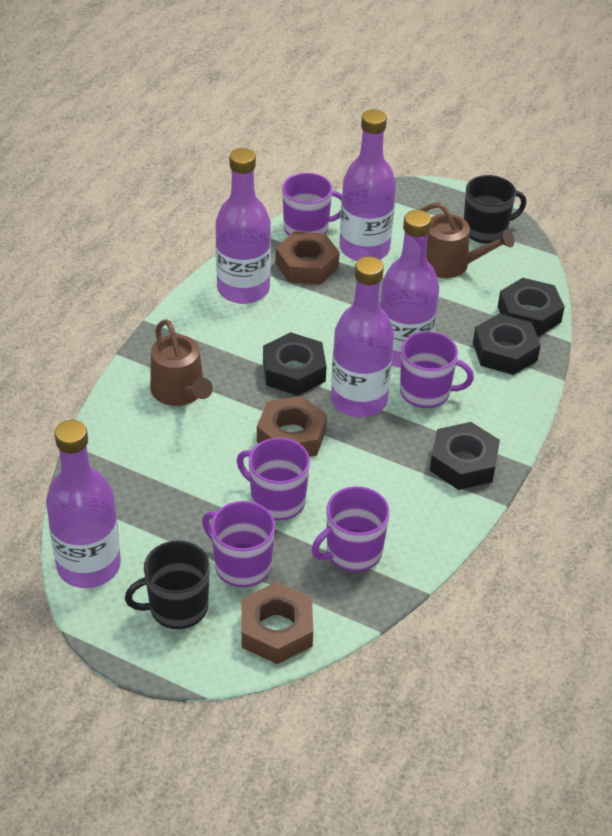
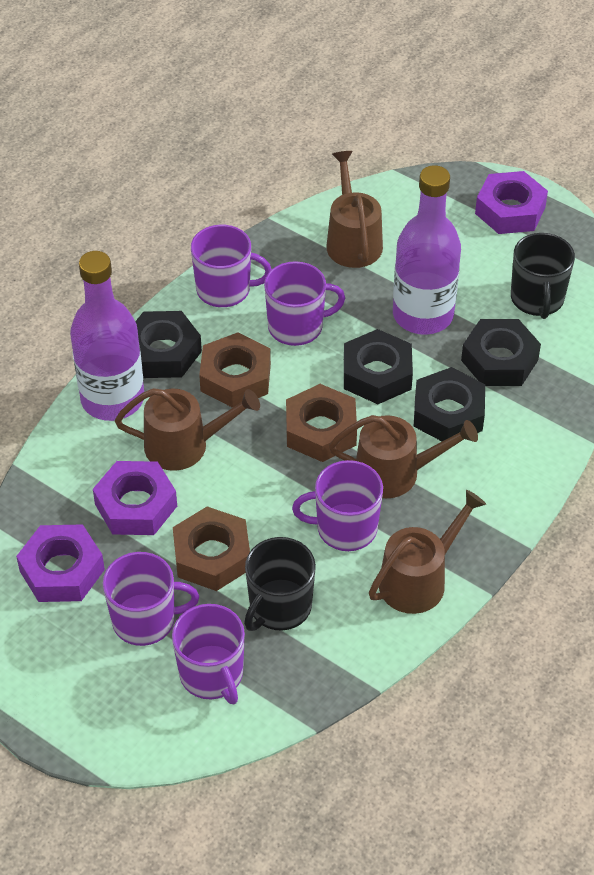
brown watering can: 2 -> 4
purple bottle: 5 -> 2
purple nut: 0 -> 3

